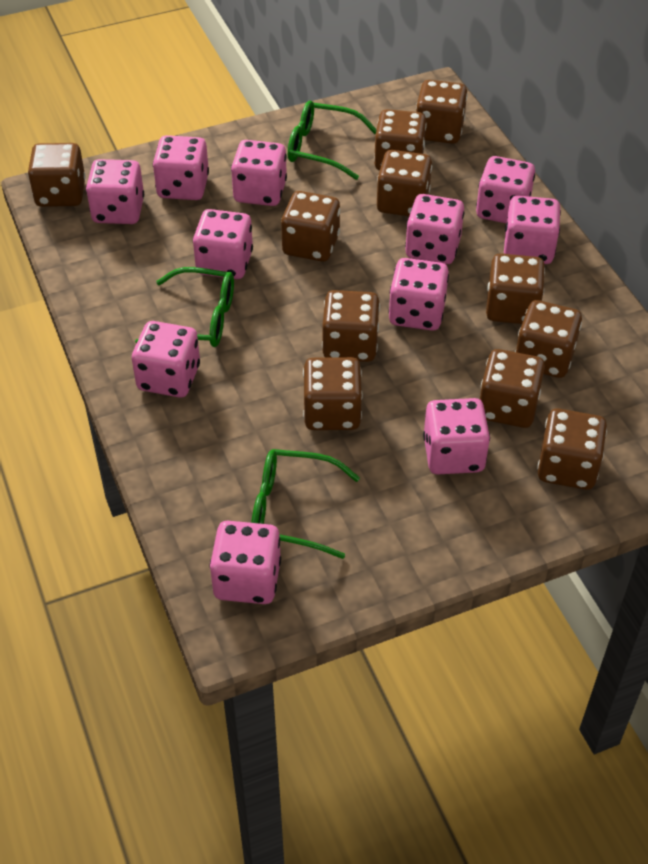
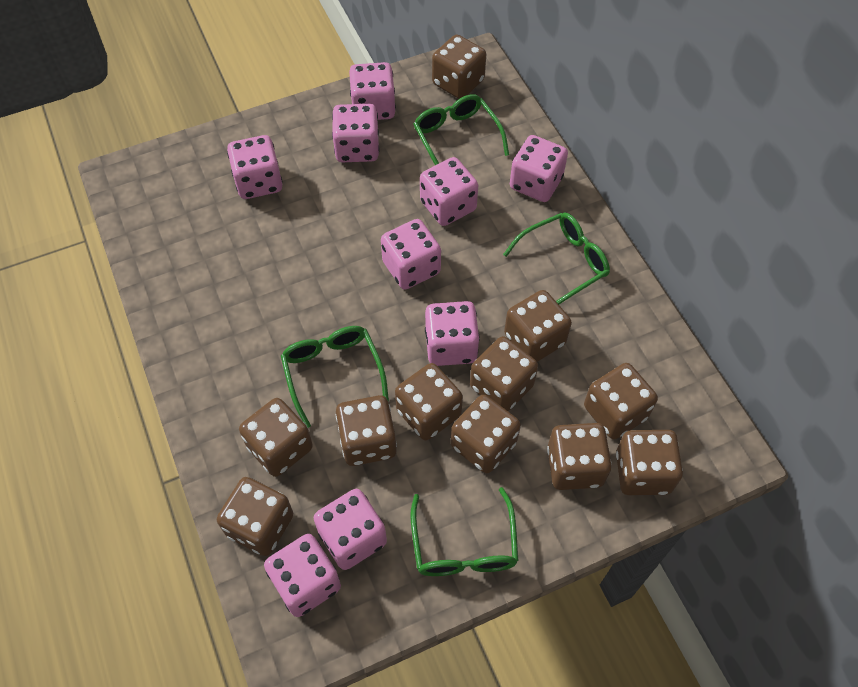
green glasses: 3 -> 4
pink dice: 11 -> 9

